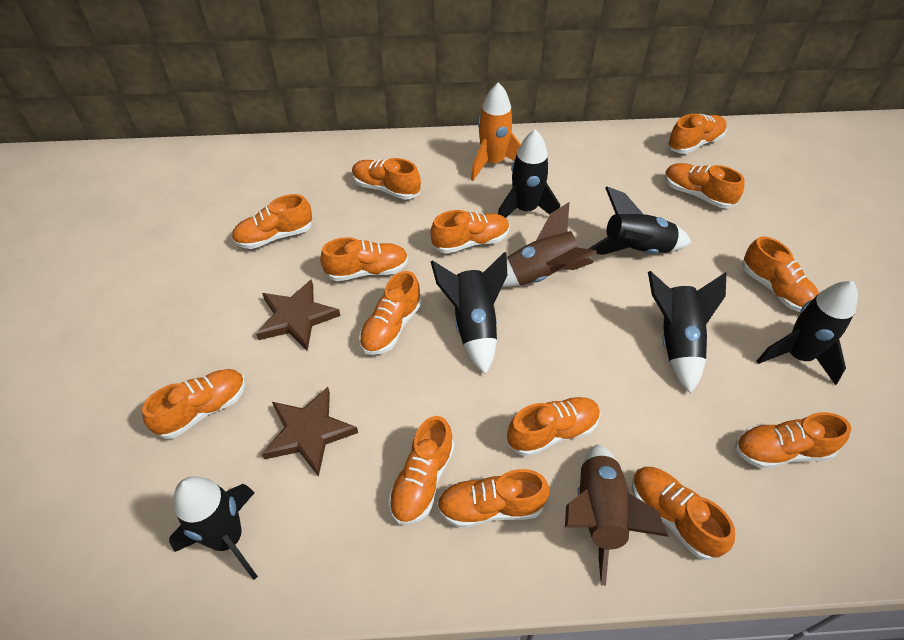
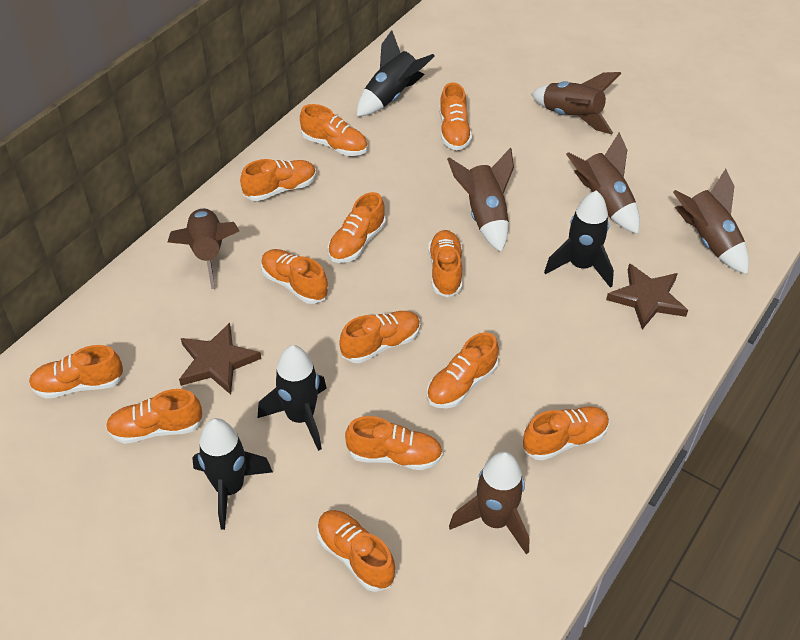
black rocket: 6 -> 4
brown rocket: 2 -> 6
orange rocket: 1 -> 0
orange shoe: 14 -> 13

